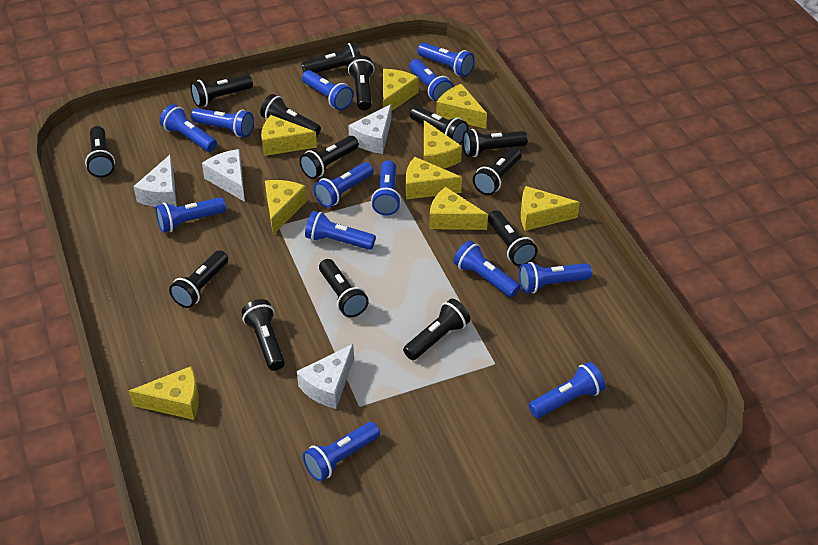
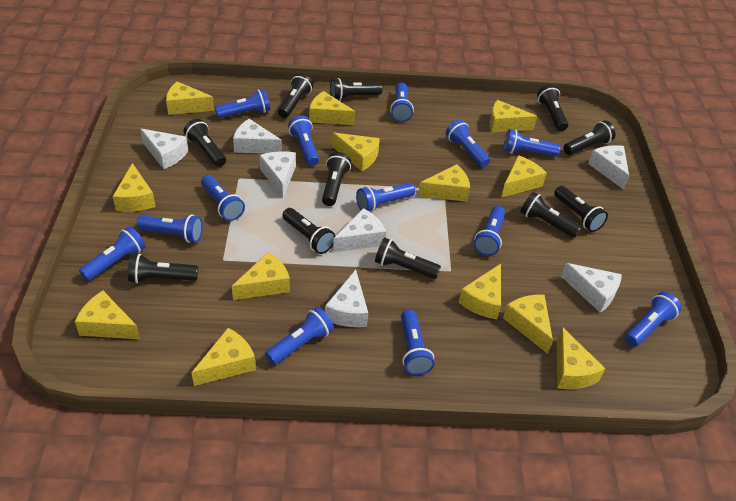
black flashlight: 14 -> 11
white cheese: 4 -> 7
yellow cheese: 9 -> 13

